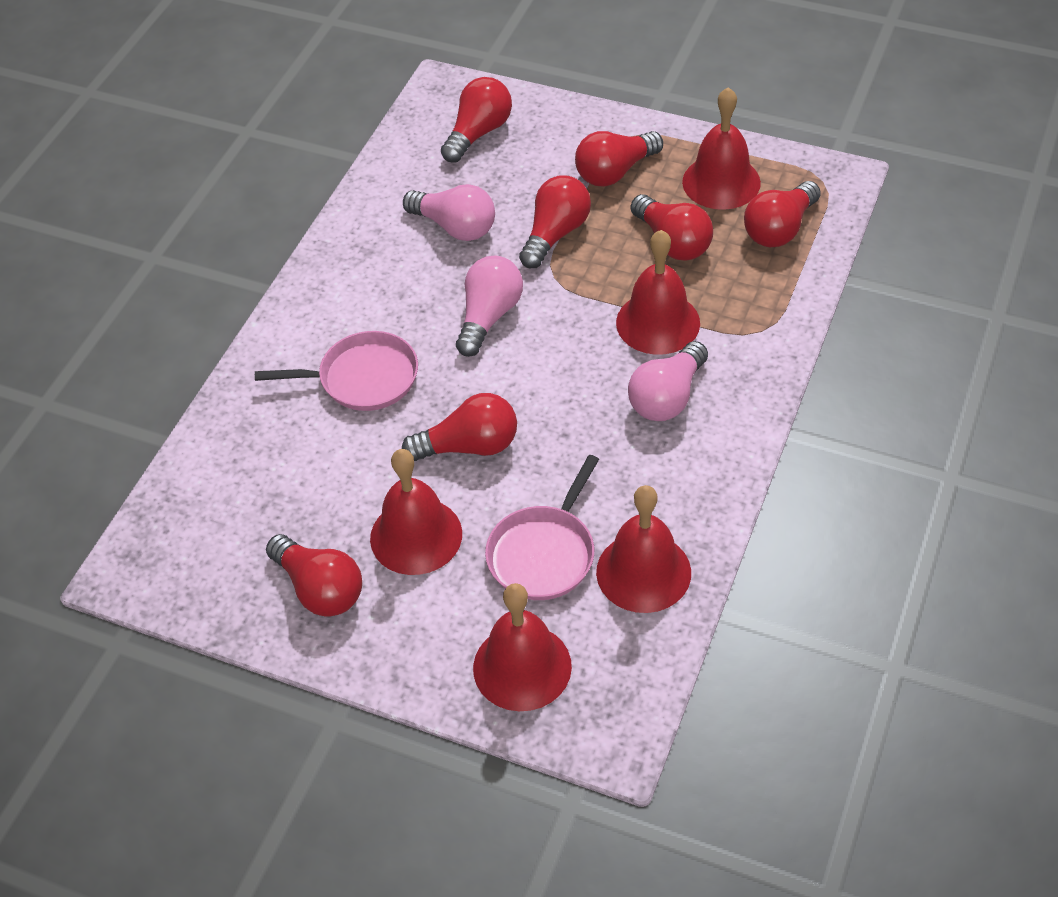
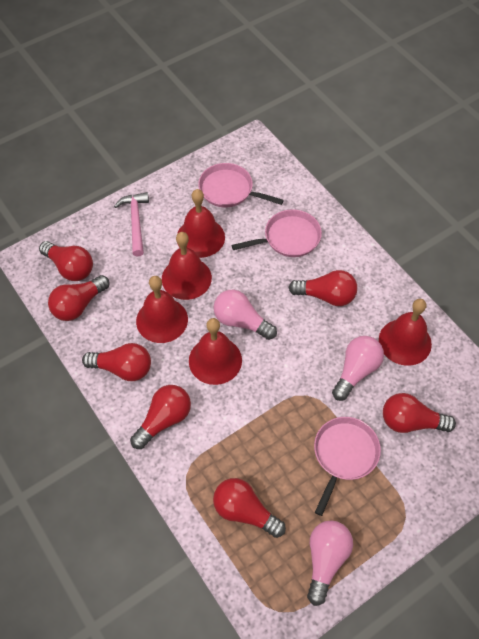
pink hammer: 0 -> 1
pink pan: 2 -> 3

